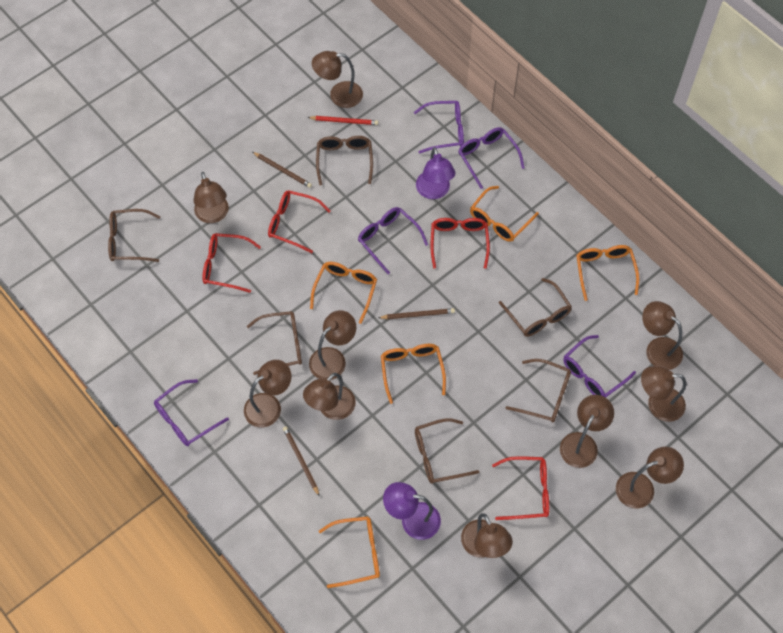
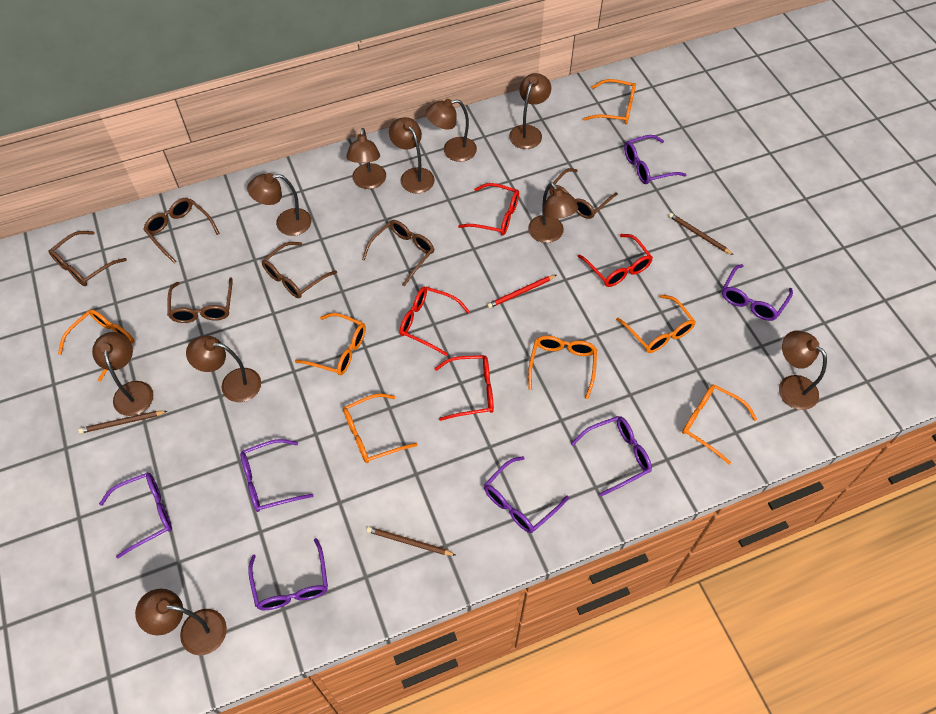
orange glasses: 5 -> 7
purple glasses: 5 -> 7
purple lamp: 2 -> 0

